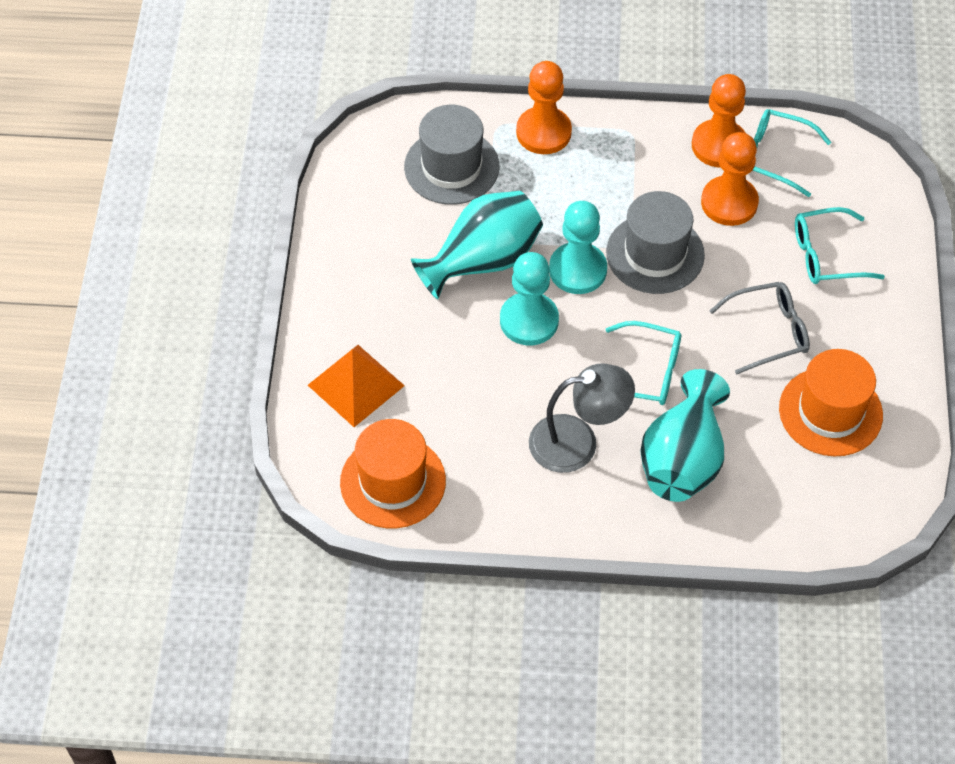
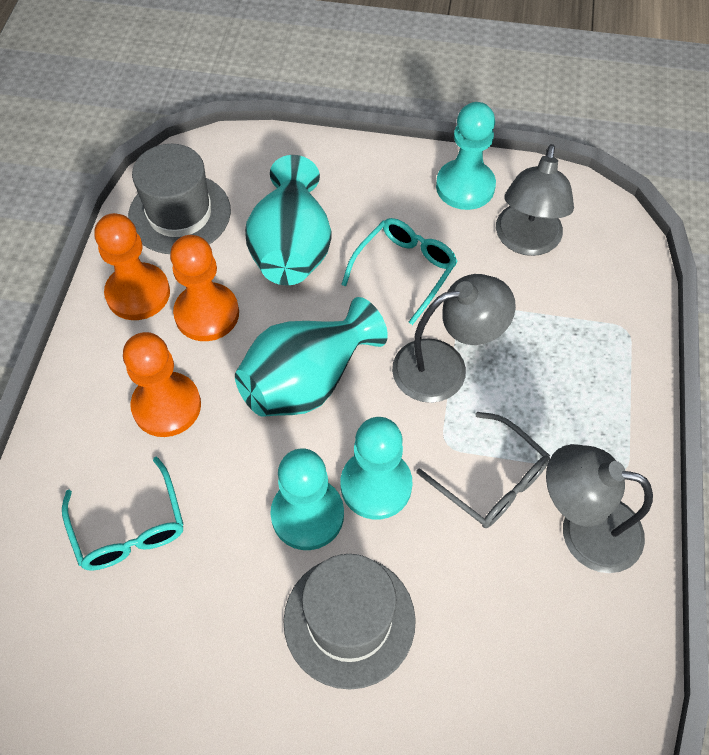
grey lamp: 1 -> 3
orange hat: 2 -> 0
orange pyramid: 1 -> 0
turquoise glasses: 3 -> 2
turquoise pawn: 2 -> 3

